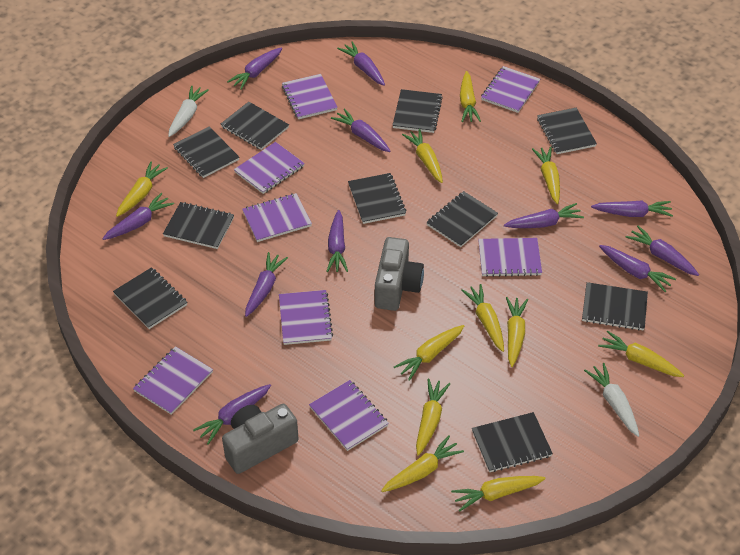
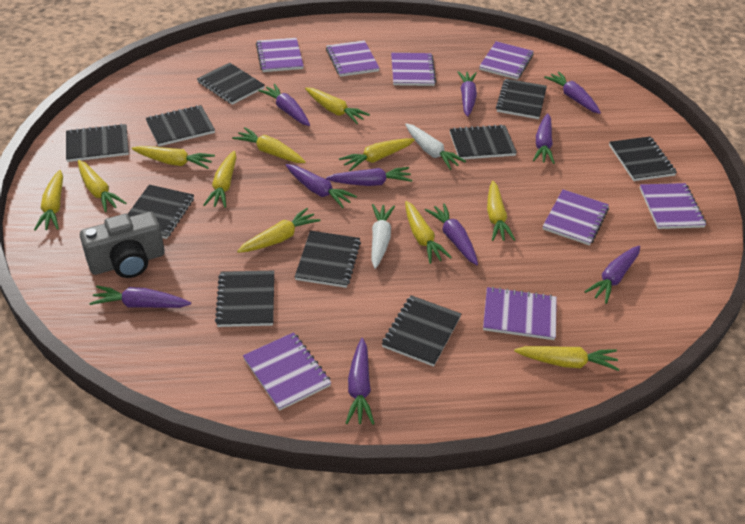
grey camera: 2 -> 1
purple carrot: 11 -> 10

